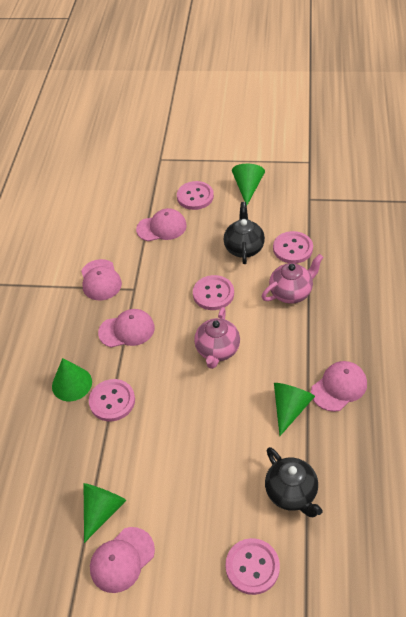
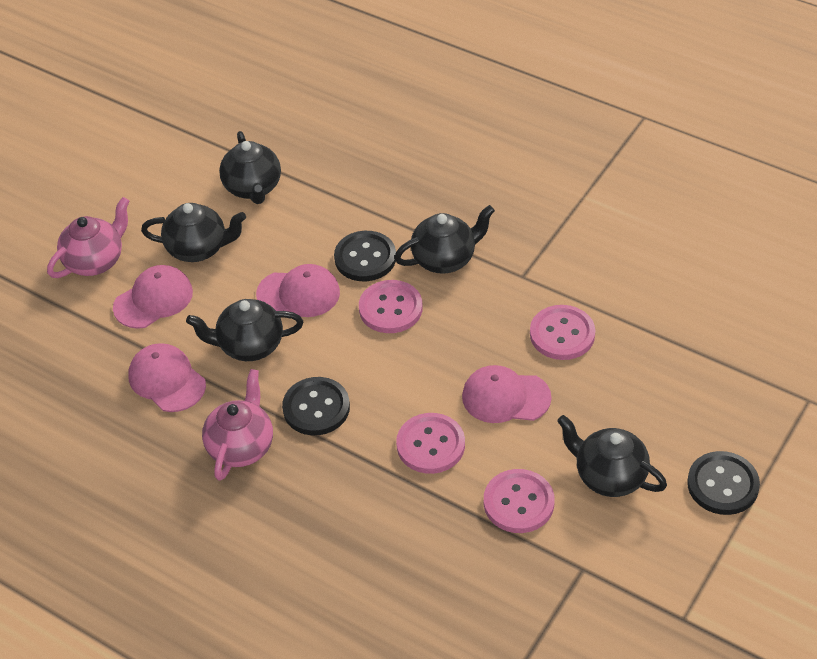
black button: 0 -> 3
black teapot: 2 -> 5
green cone: 4 -> 0
pink button: 5 -> 4
pink cap: 5 -> 4

